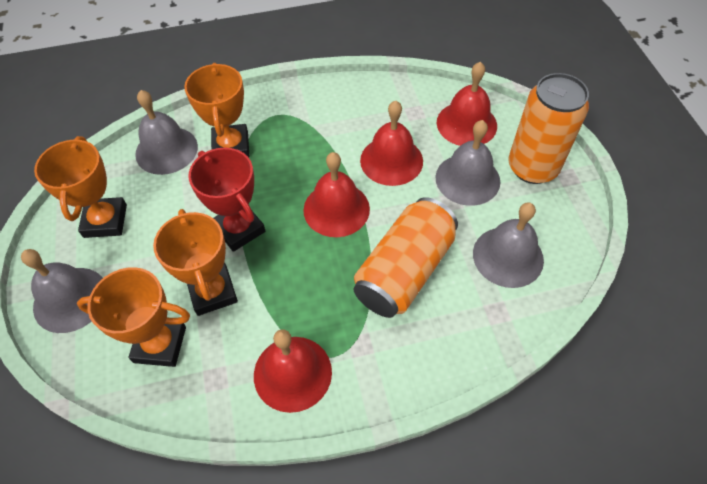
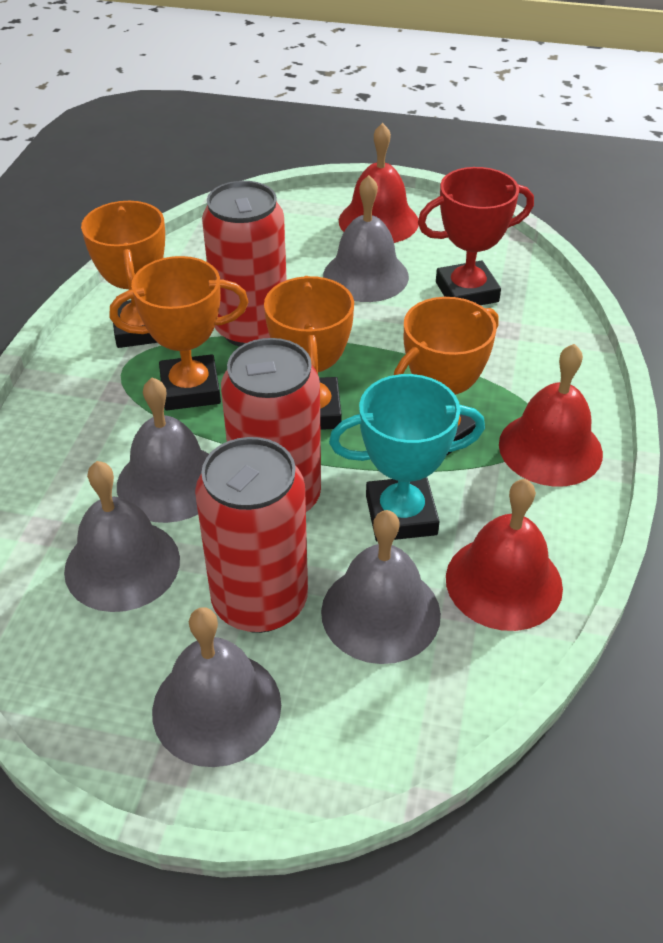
grey bell: 4 -> 5
orange can: 2 -> 0
red bell: 4 -> 3
red can: 0 -> 3
turquoise trophy: 0 -> 1

